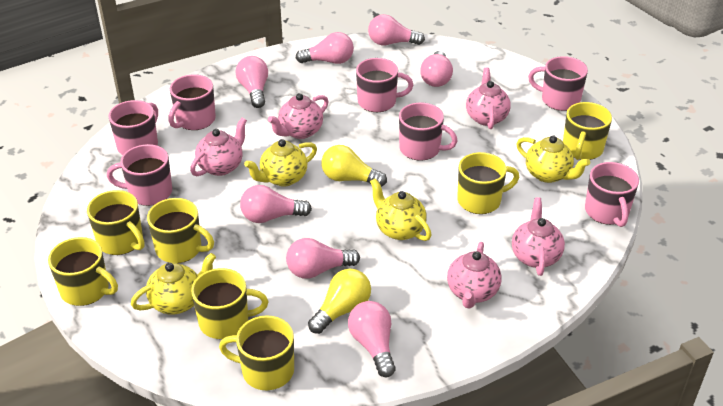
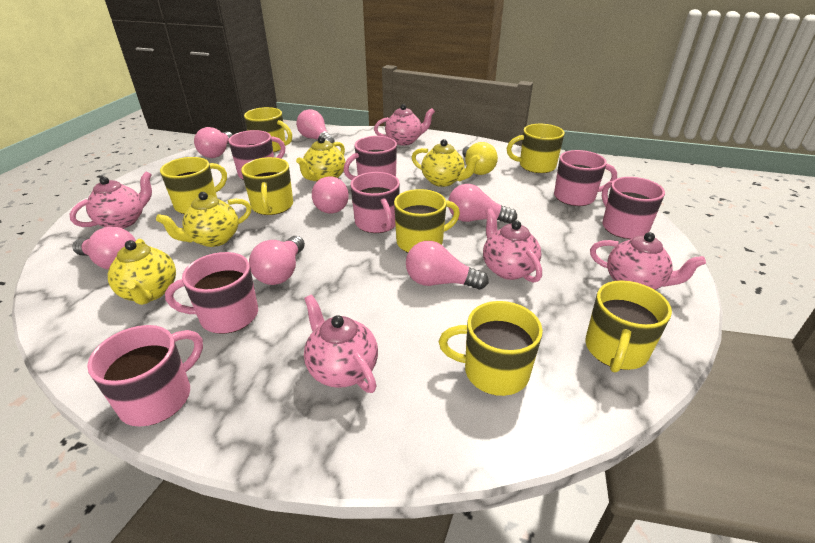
yellow light bulb: 2 -> 1

